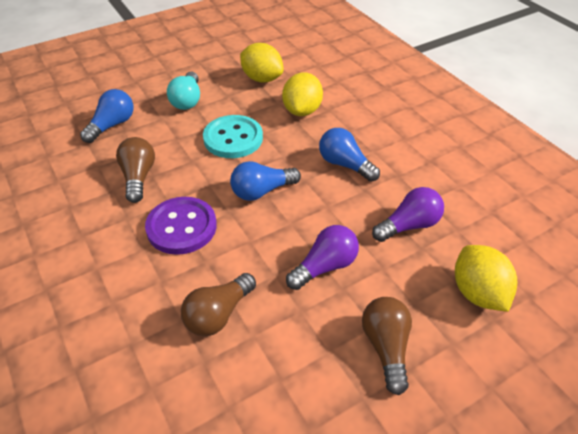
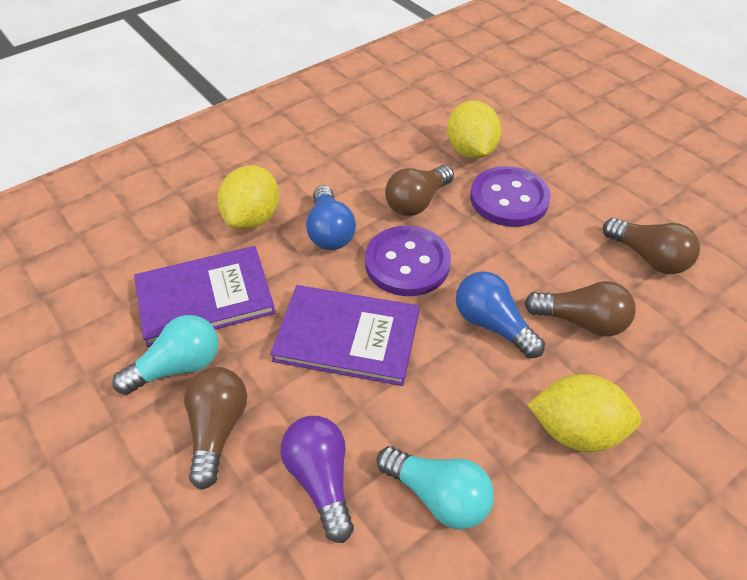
blue light bulb: 3 -> 2
brown light bulb: 3 -> 4
purple book: 0 -> 2
purple button: 1 -> 2
purple light bulb: 2 -> 1
turquoise button: 1 -> 0
turquoise light bulb: 1 -> 2

